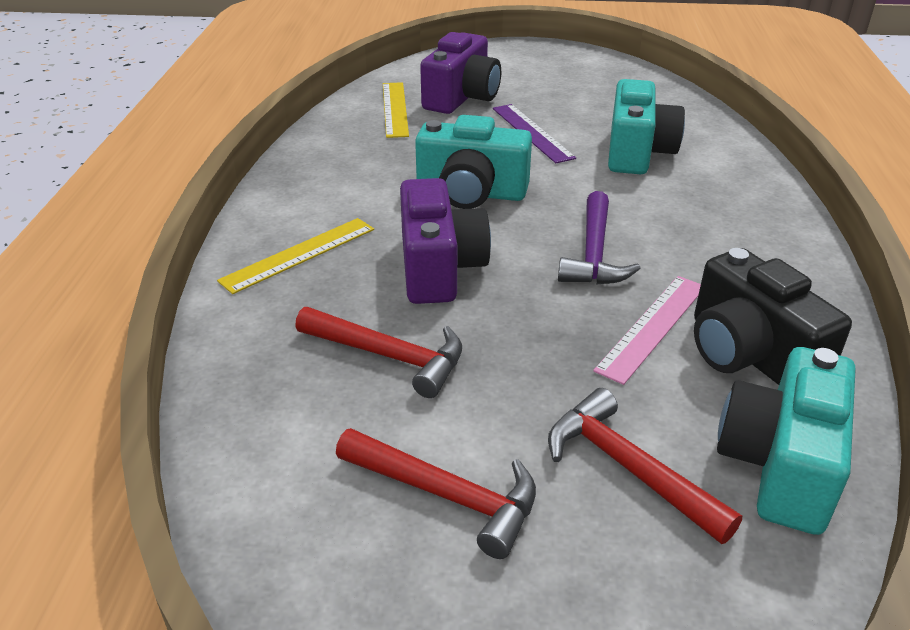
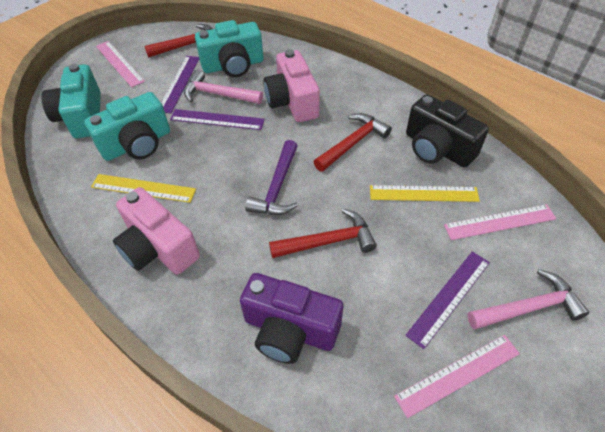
pink camera: 0 -> 2
pink hammer: 0 -> 2
pink ruler: 1 -> 3
purple camera: 2 -> 1
purple ruler: 1 -> 3

